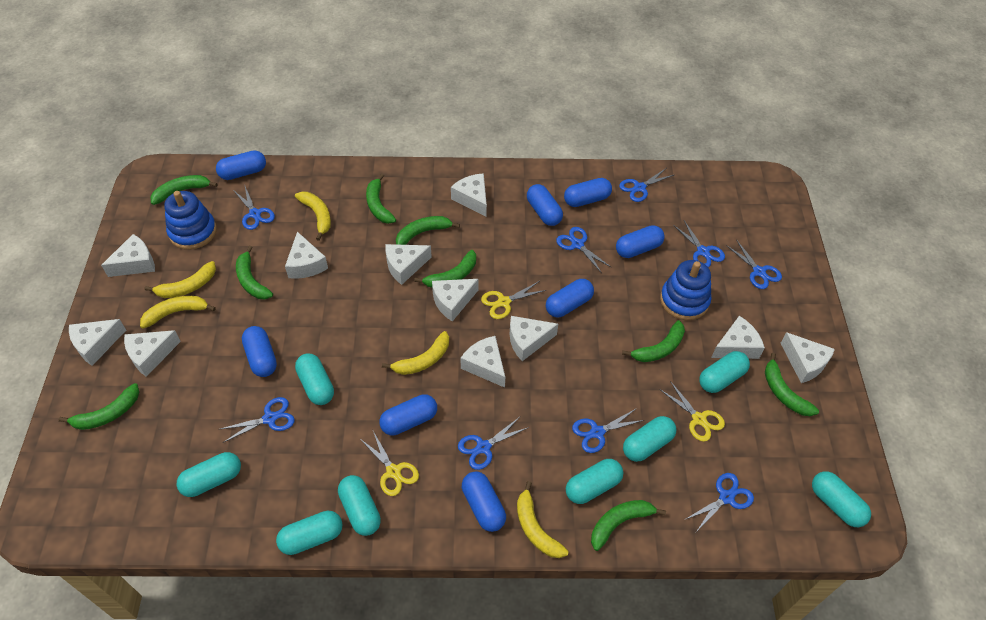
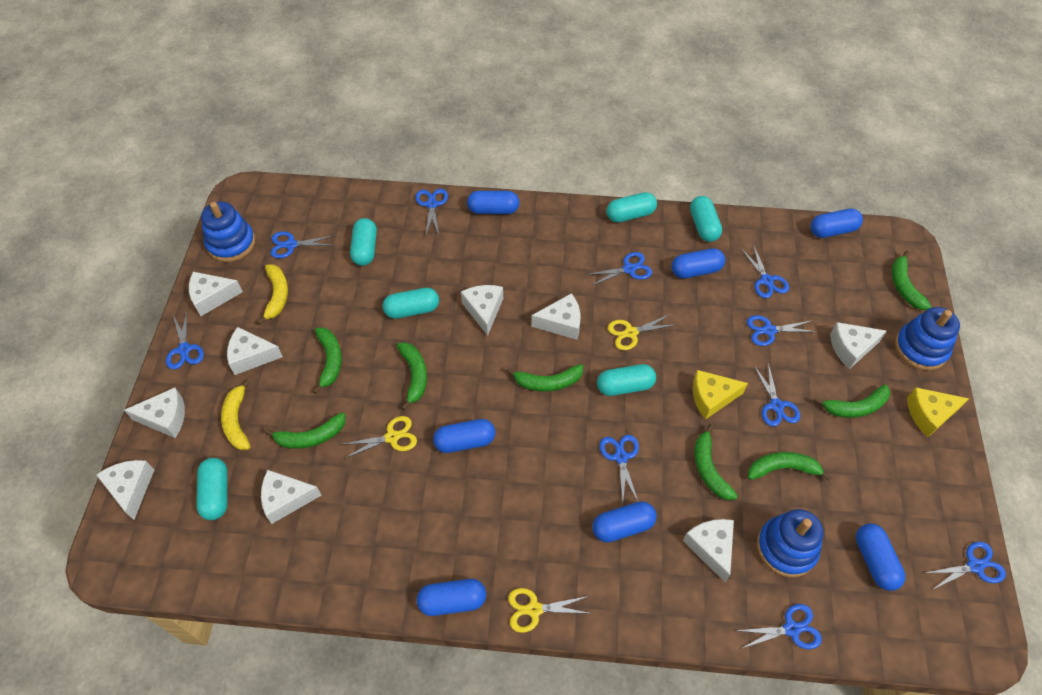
blue capsule: 8 -> 7
blue scissors: 9 -> 10
blue stacking toy: 2 -> 3
green banana: 9 -> 8
turquoise capsule: 8 -> 6
white cheese: 11 -> 9
yellow banana: 5 -> 2
yellow cheese: 0 -> 2

